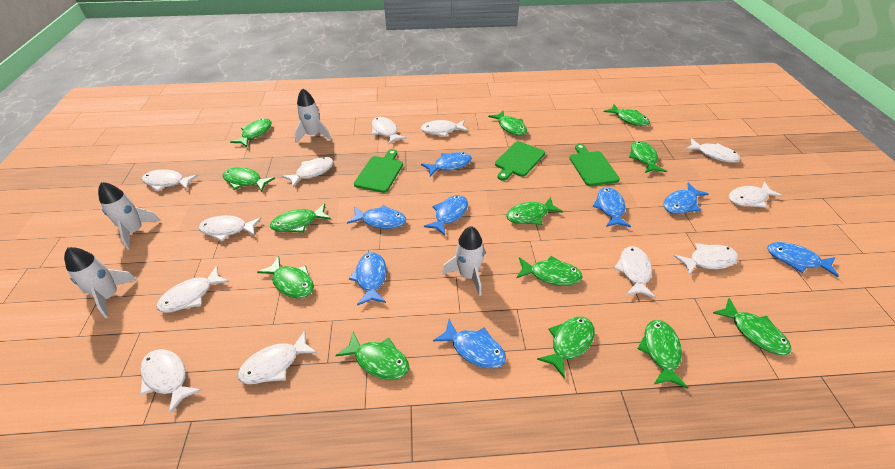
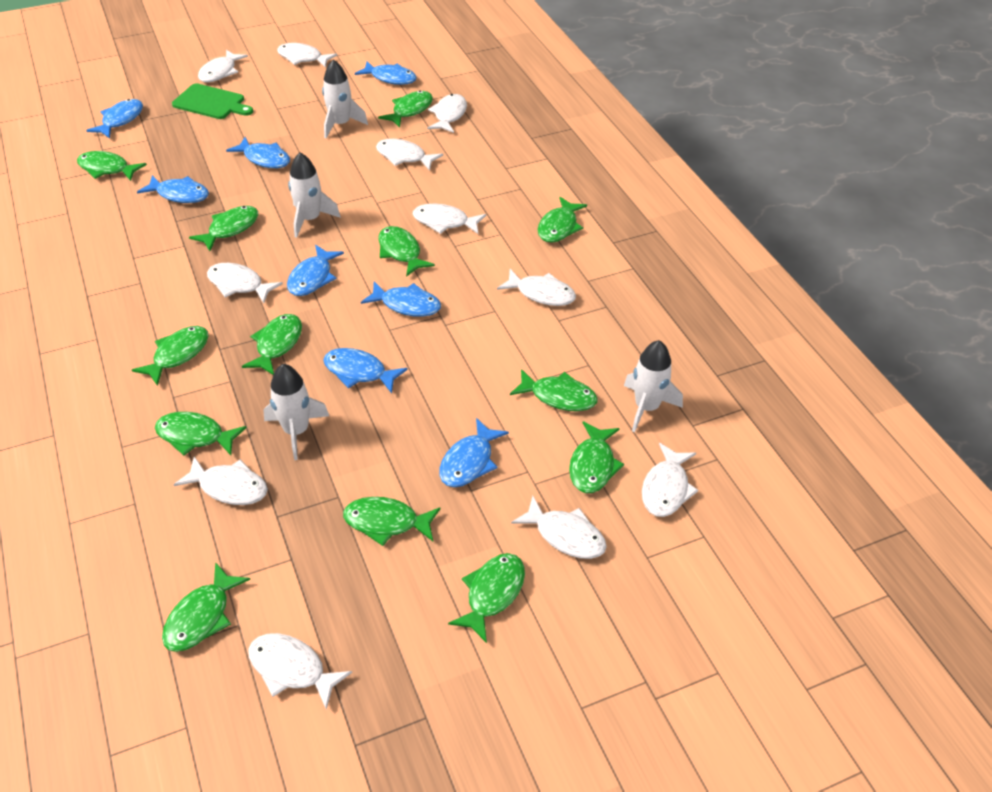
green cutting board: 3 -> 1
white fish: 12 -> 11

